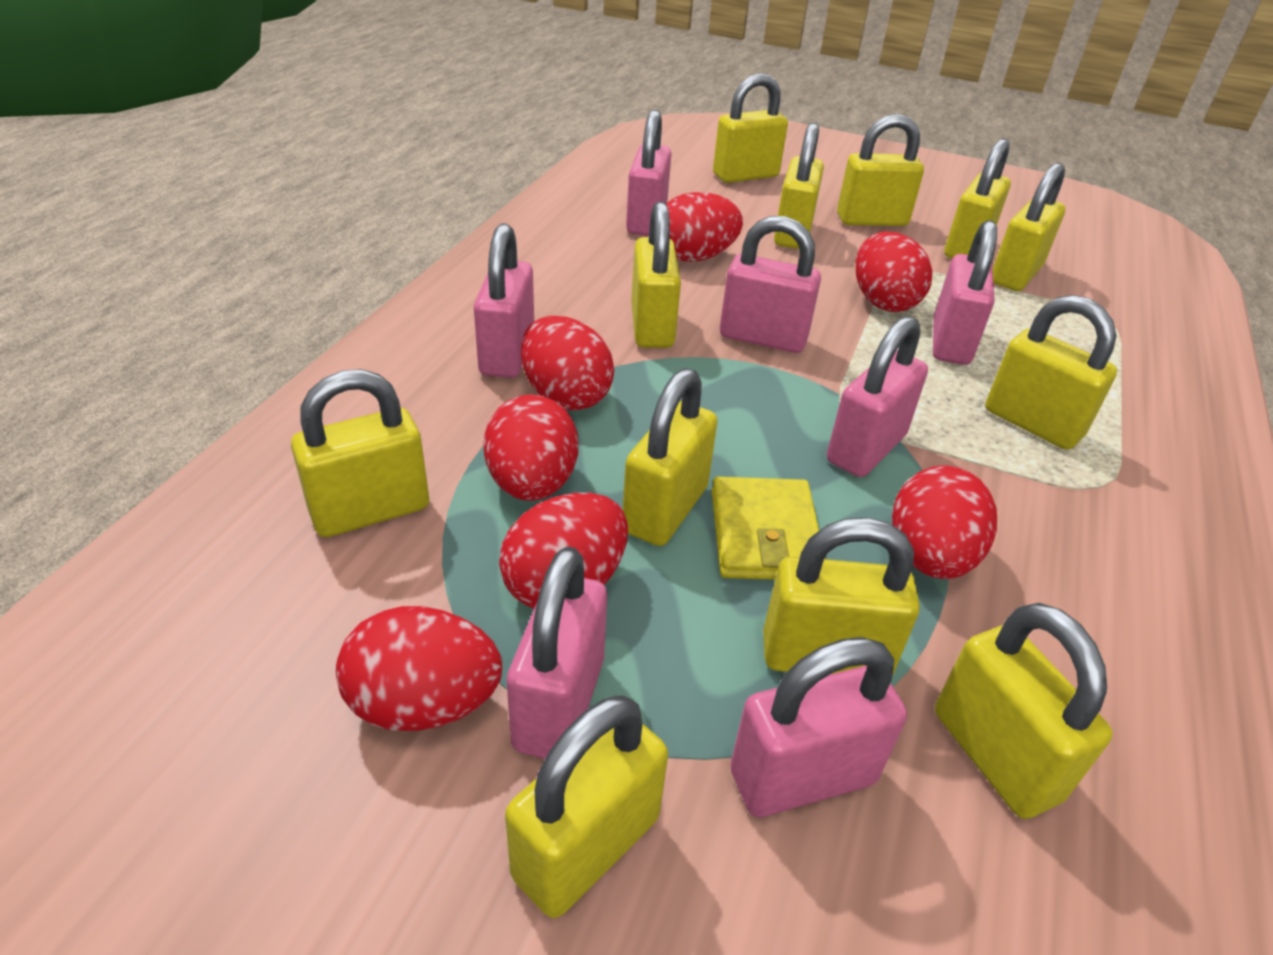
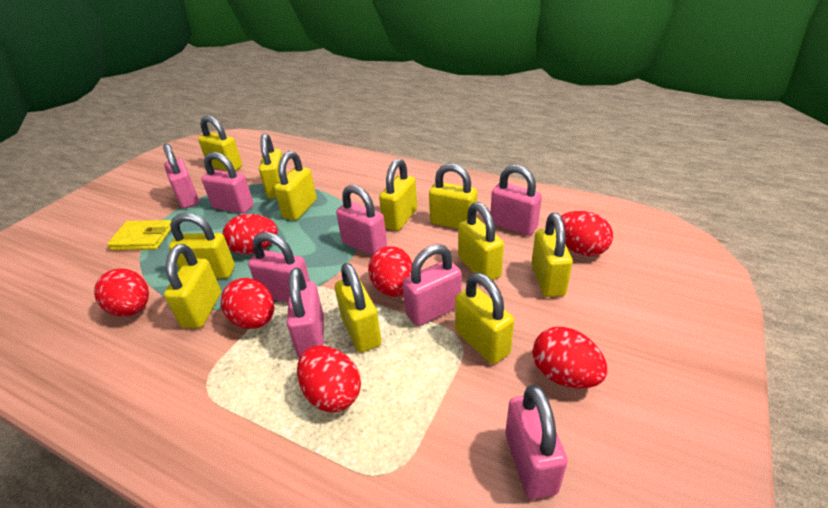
pink padlock: 7 -> 8
yellow padlock: 12 -> 11

